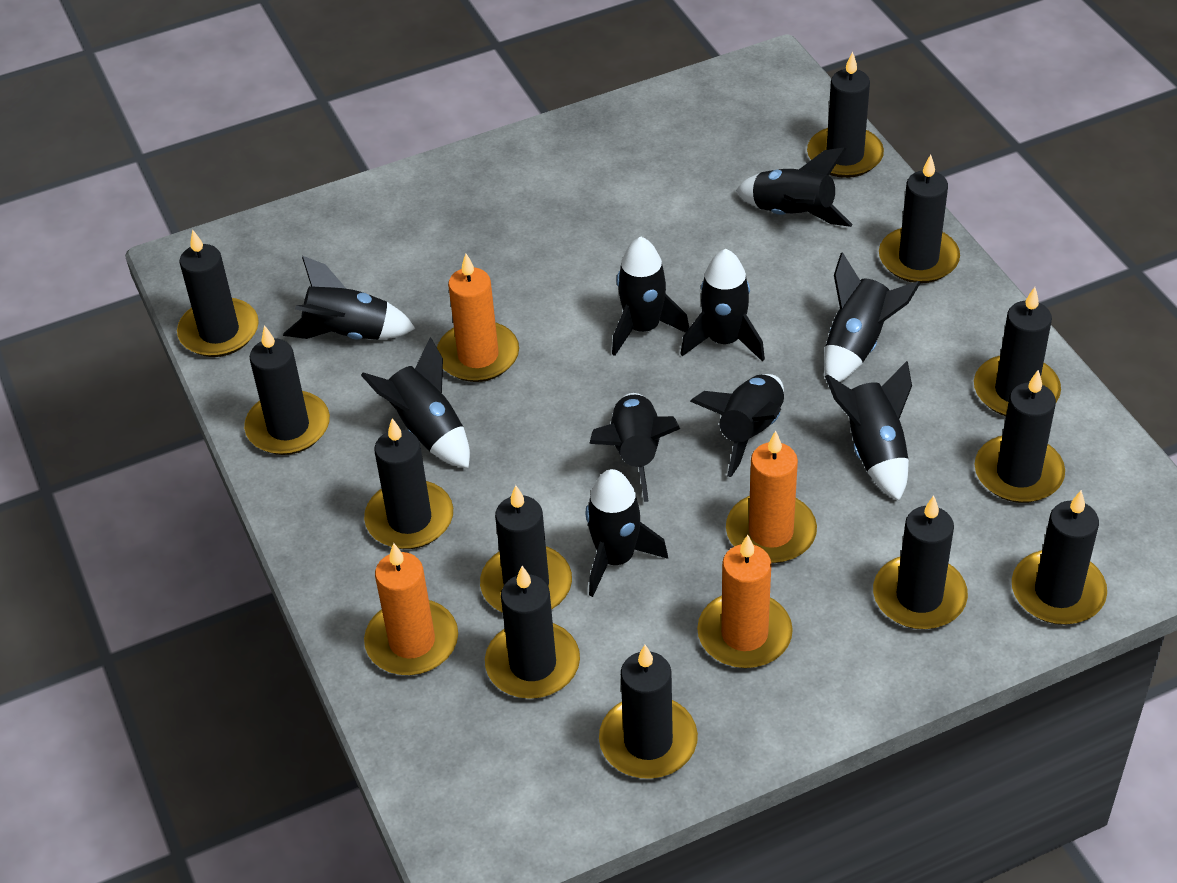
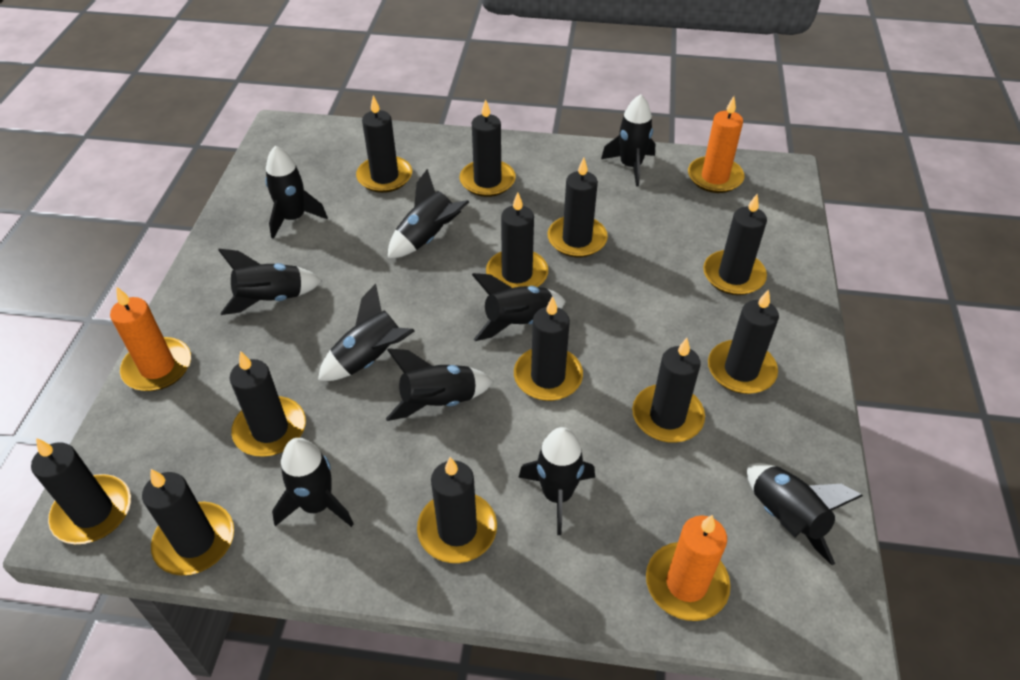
orange candle: 4 -> 3

